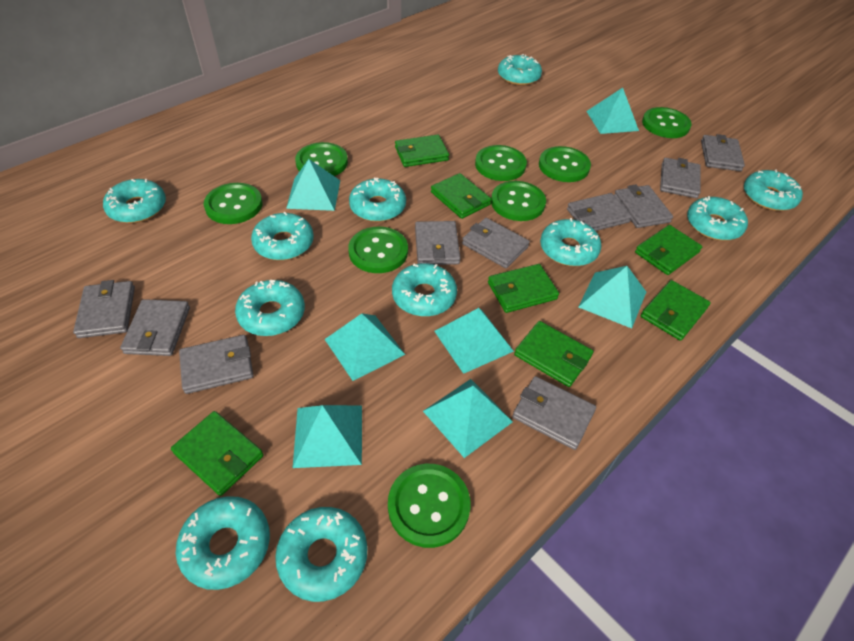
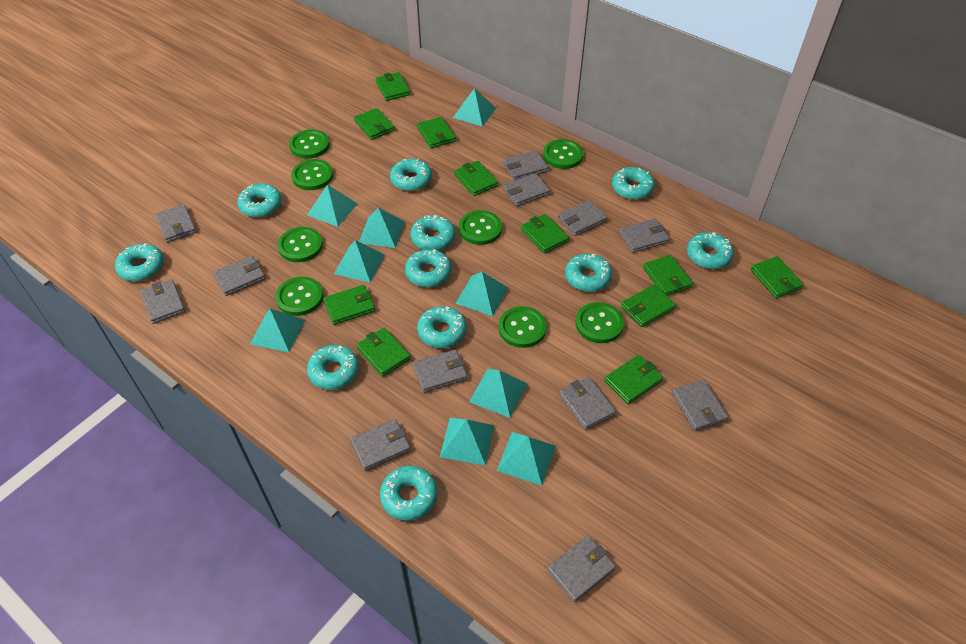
green wallet: 7 -> 11
grey wallet: 10 -> 12
turquoise pyramid: 7 -> 9

